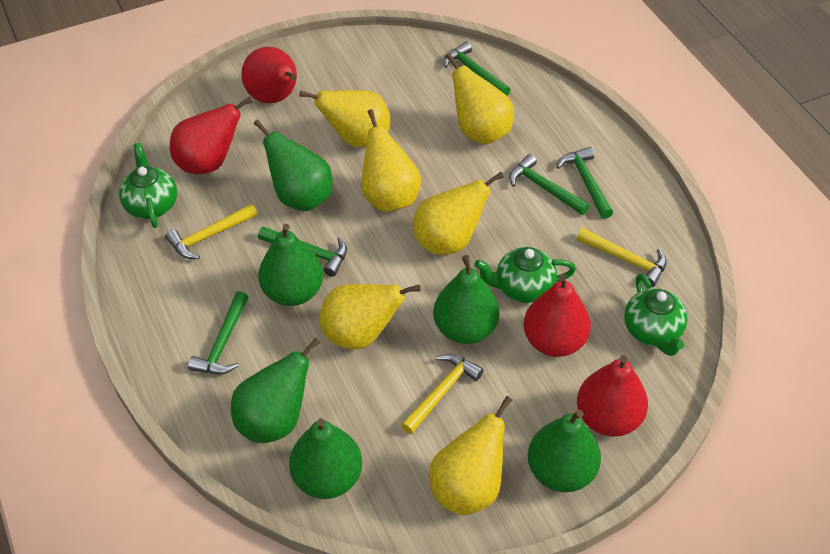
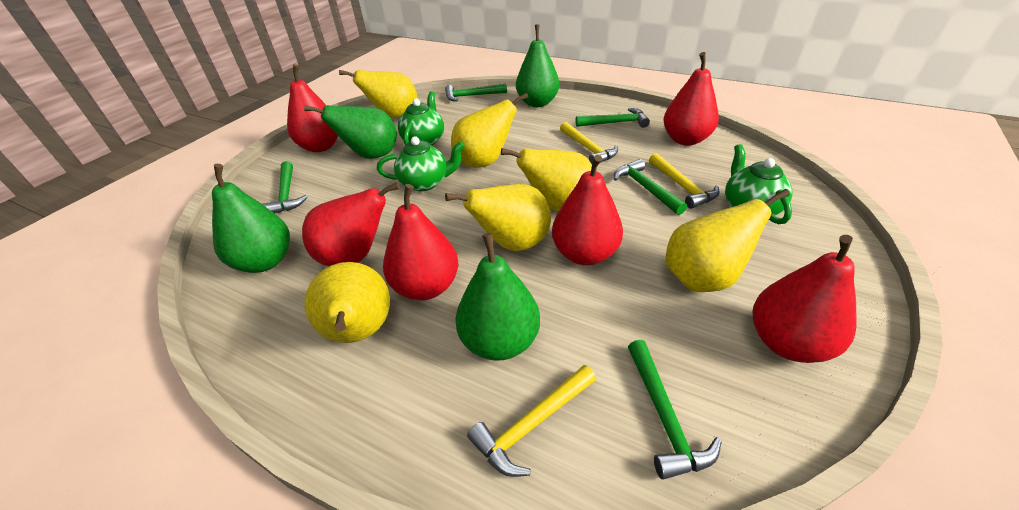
green pear: 6 -> 4
red pear: 4 -> 6

